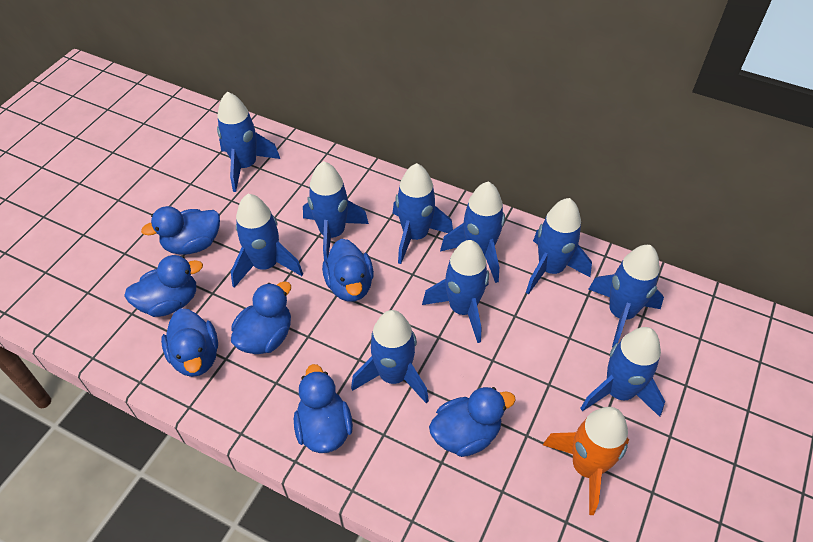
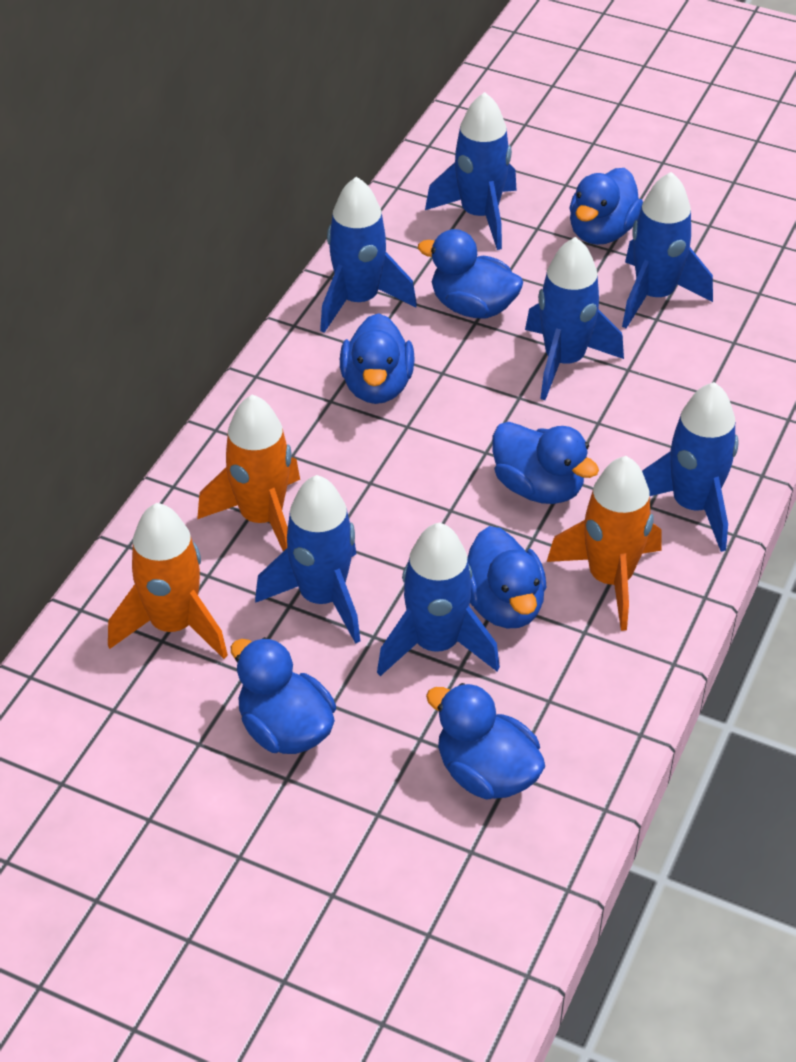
blue rocket: 10 -> 7
orange rocket: 1 -> 3

